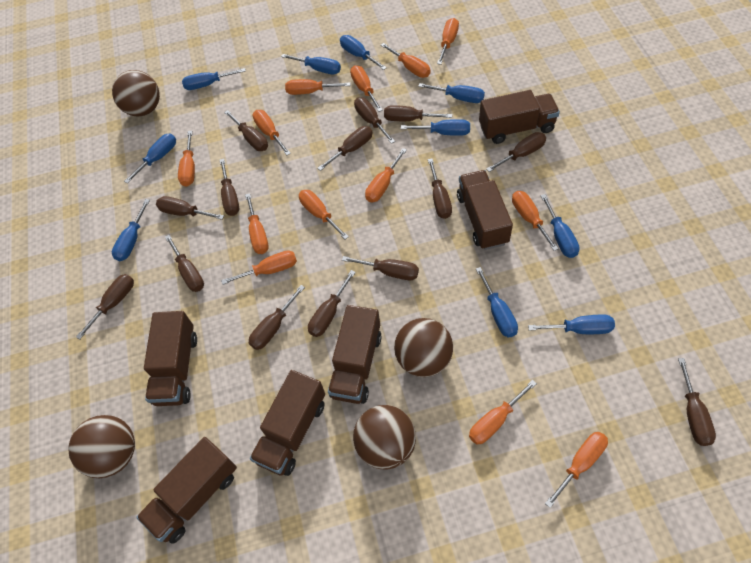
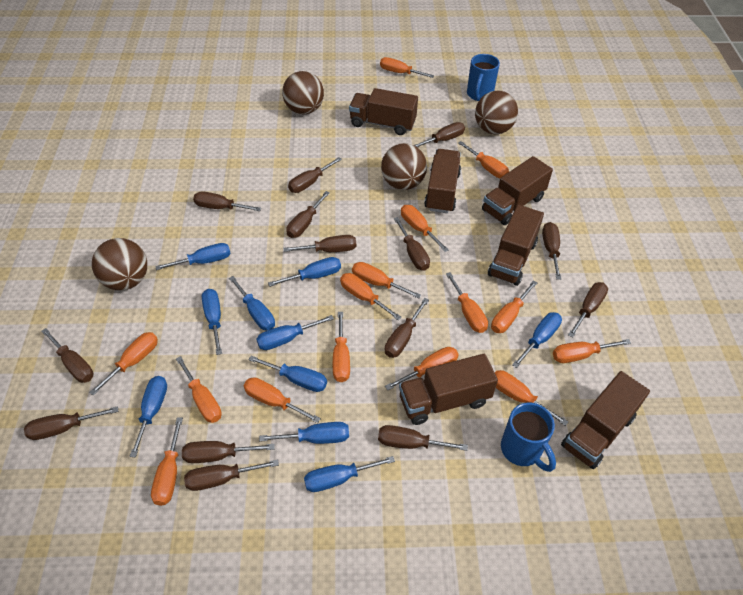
blue mug: 0 -> 2
orange screwdriver: 13 -> 15

